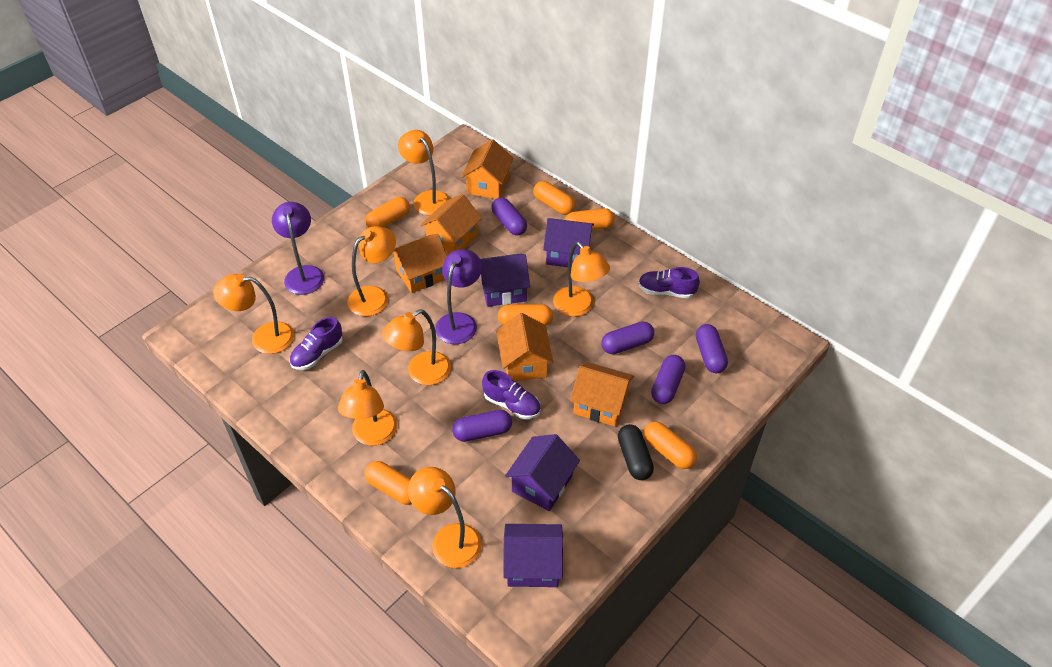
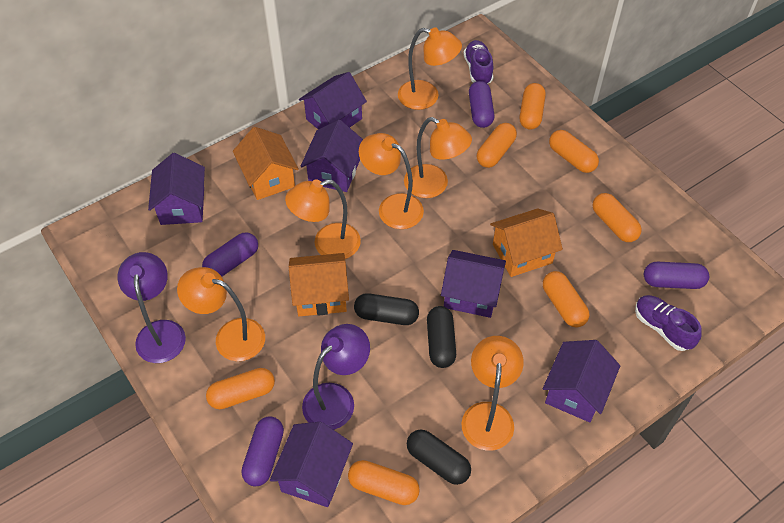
black capsule: 1 -> 3
orange capsule: 6 -> 7
orange house: 5 -> 3
orange lamp: 7 -> 6
purple capsule: 5 -> 4
purple house: 4 -> 6
purple shoe: 3 -> 2

